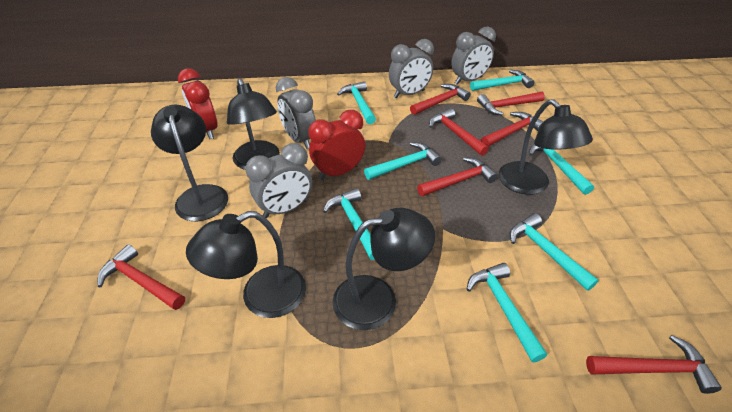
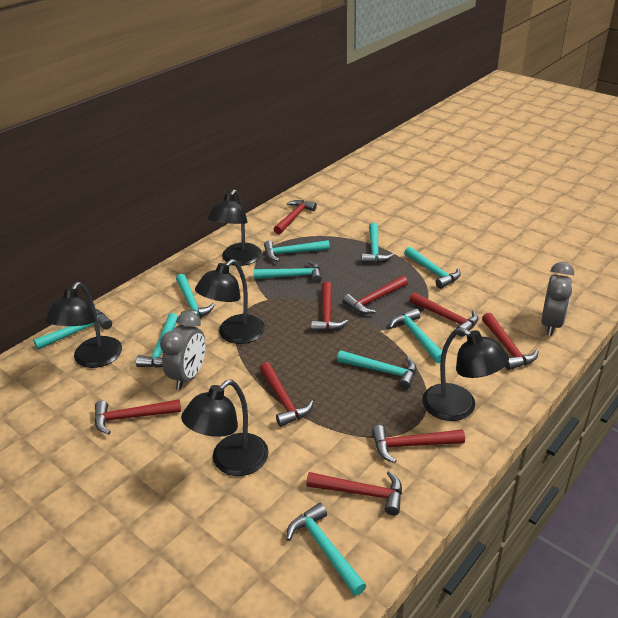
grey clock: 4 -> 2
red clock: 2 -> 0
red hammer: 7 -> 9
turquoise hammer: 7 -> 10

